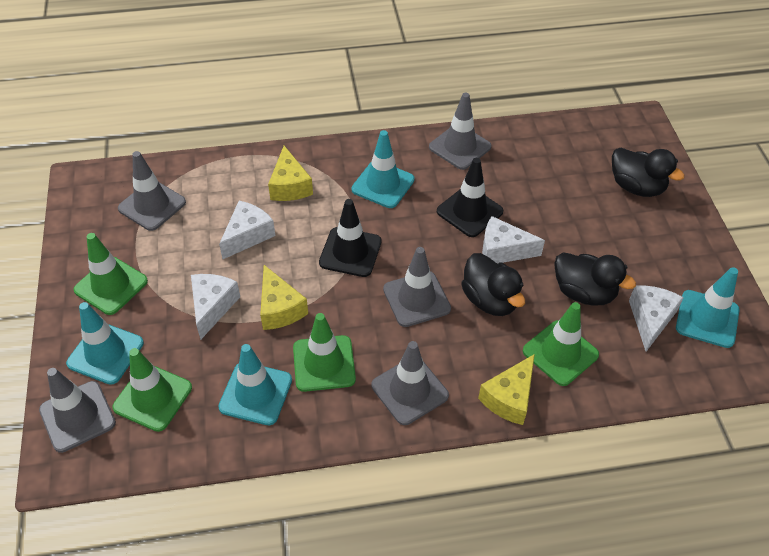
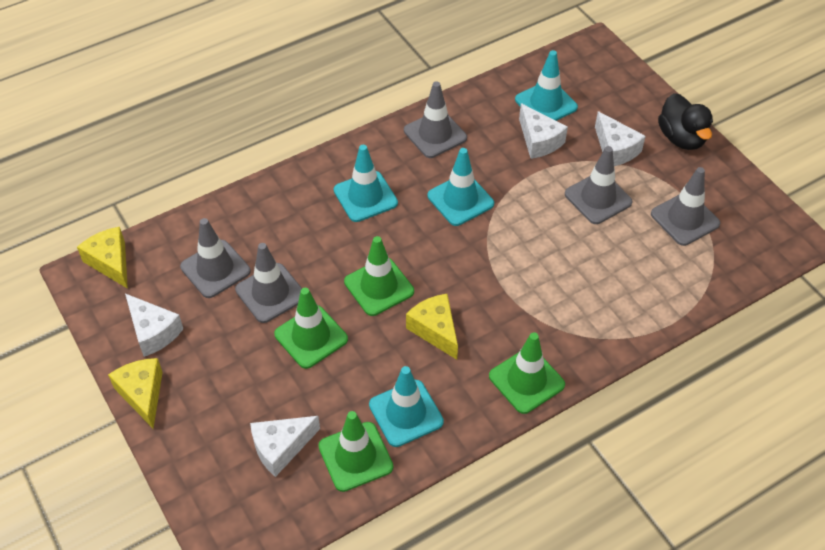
black duck: 3 -> 1
black traffic cone: 2 -> 0

